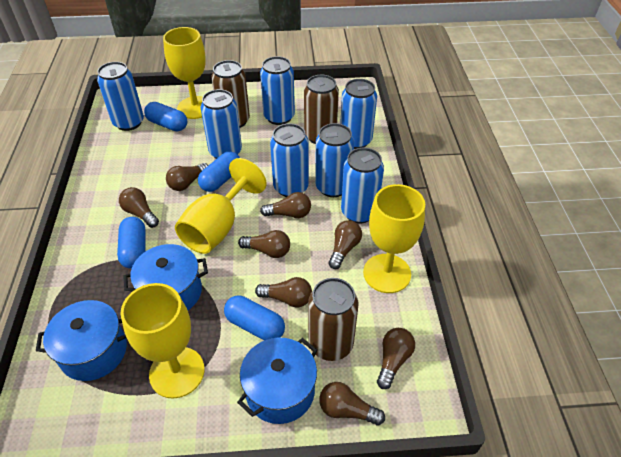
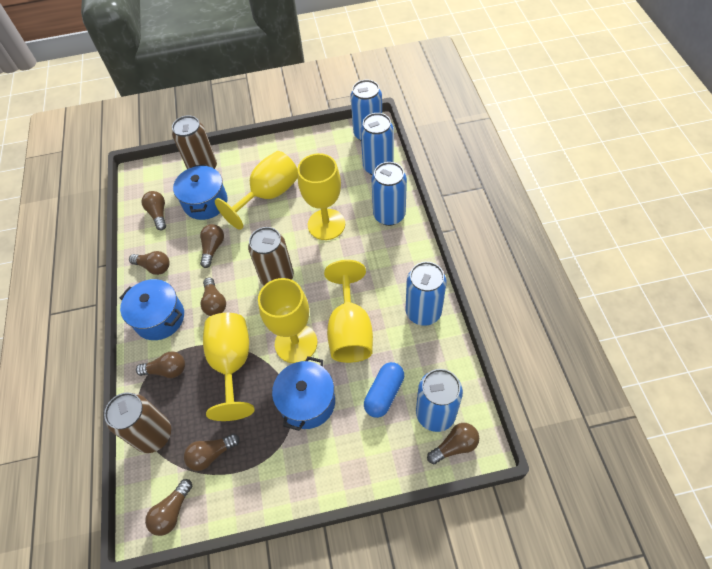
blue can: 7 -> 5
blue capsule: 4 -> 1
yellow goblet: 4 -> 5

